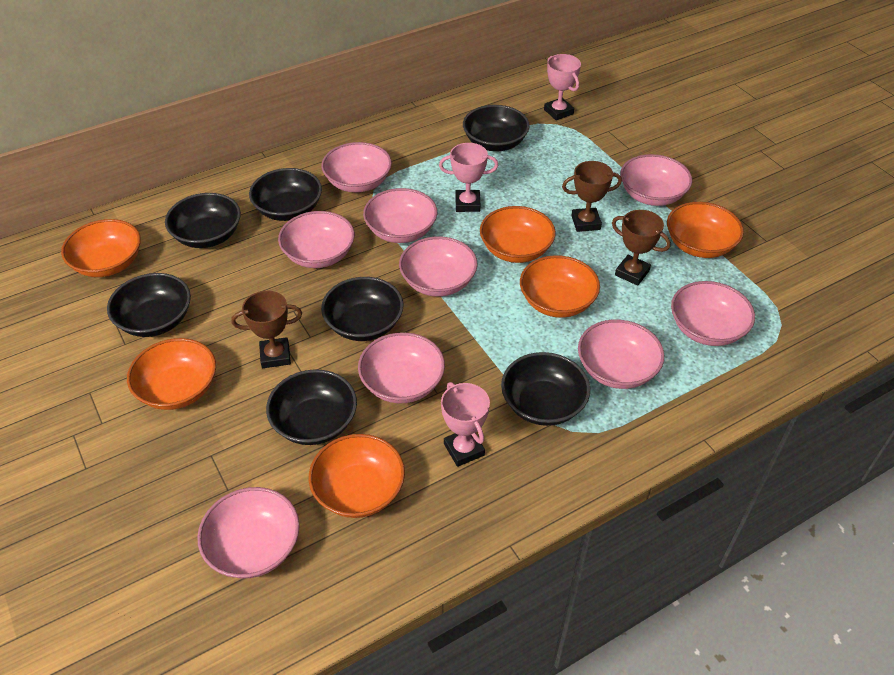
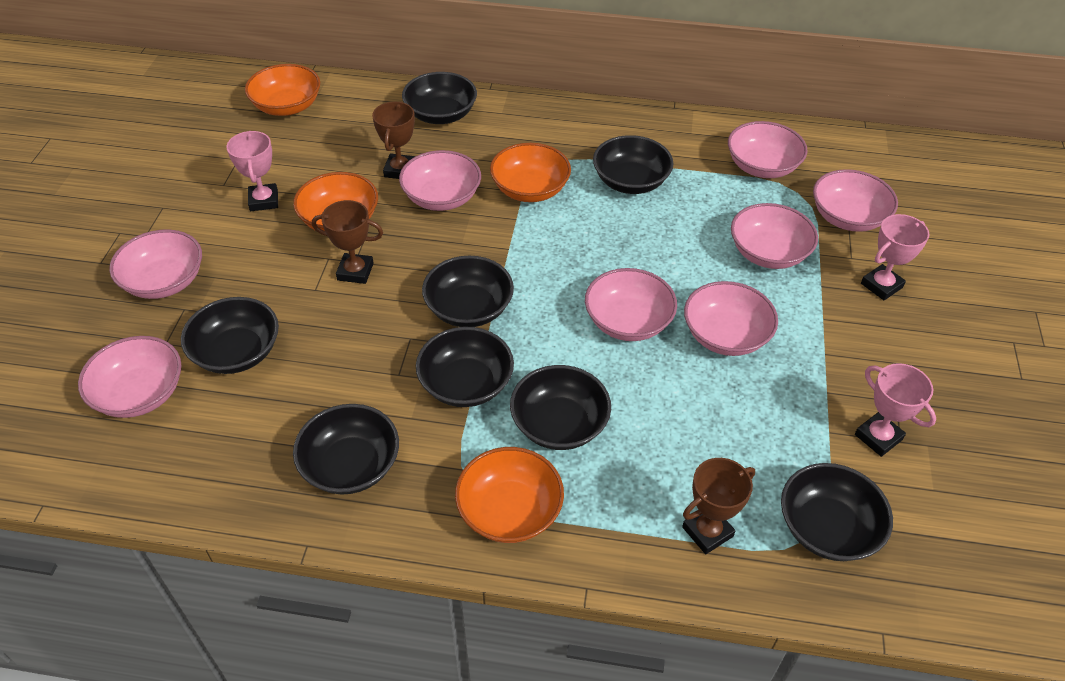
black bowl: 7 -> 8
orange bowl: 6 -> 4
pink bowl: 9 -> 8

